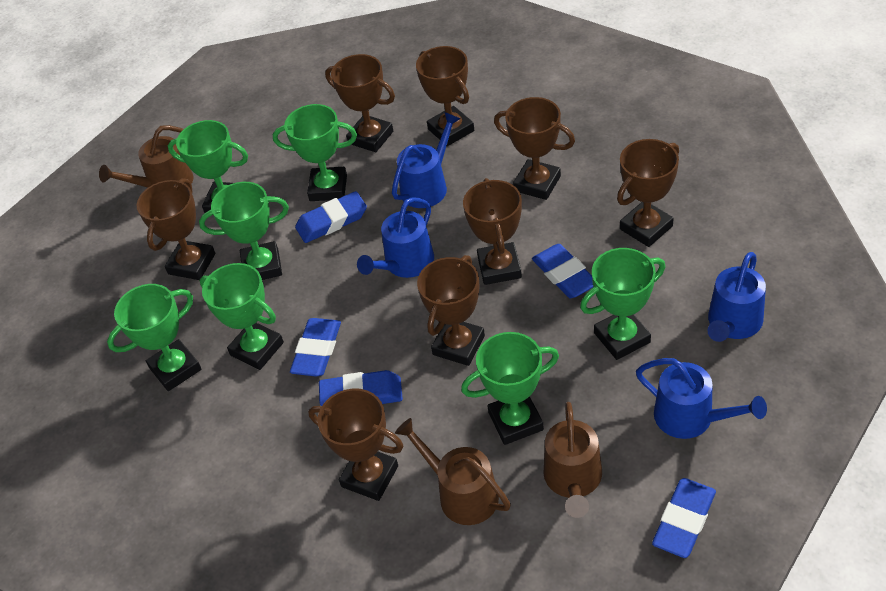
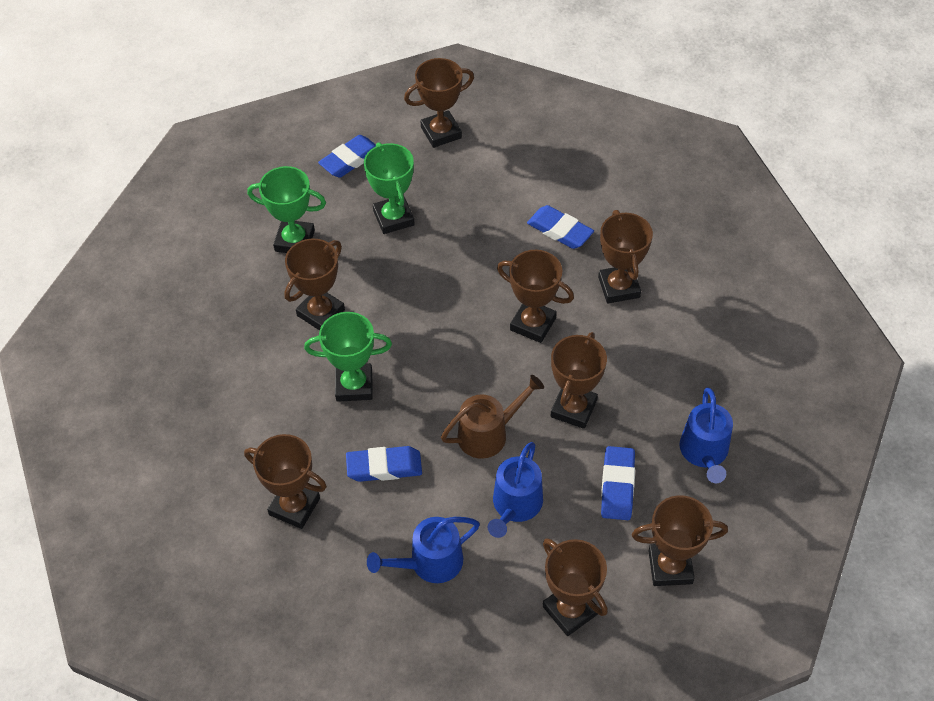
blue eraser: 5 -> 4
blue watering can: 4 -> 3
brown watering can: 3 -> 1
green trophy: 7 -> 3

